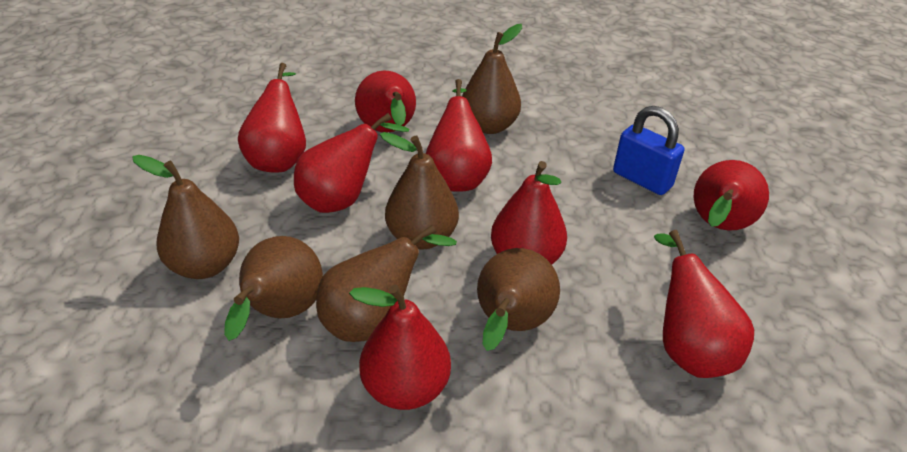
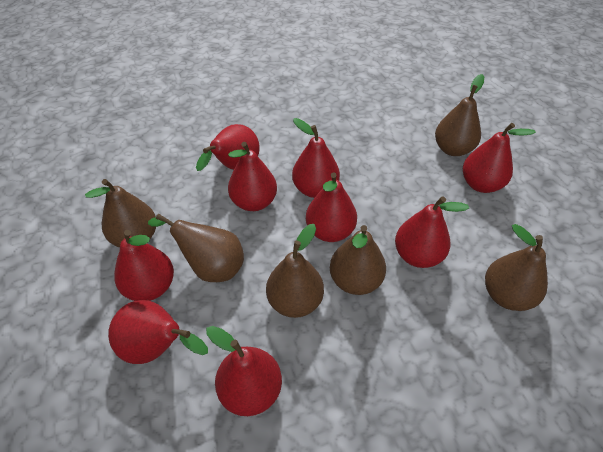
blue padlock: 1 -> 0
red pear: 8 -> 9

